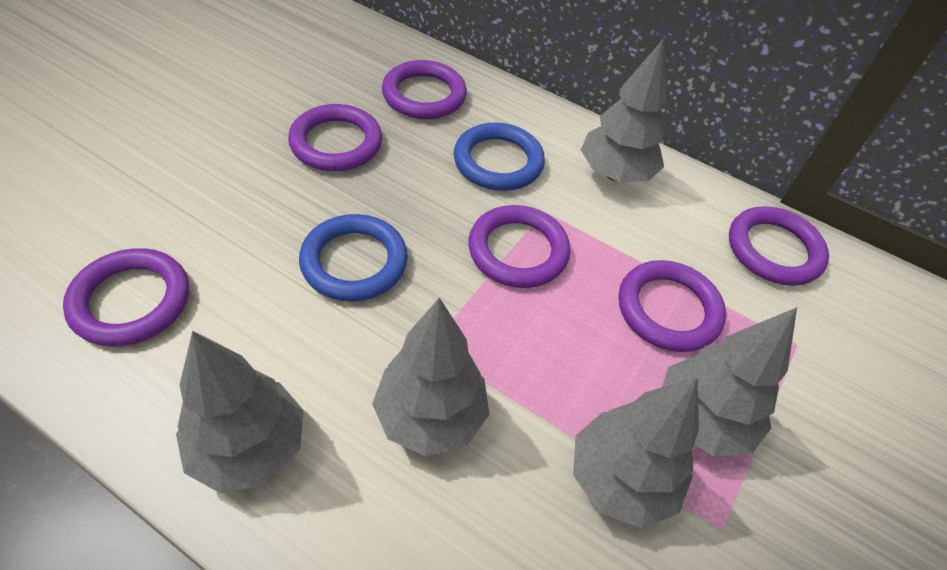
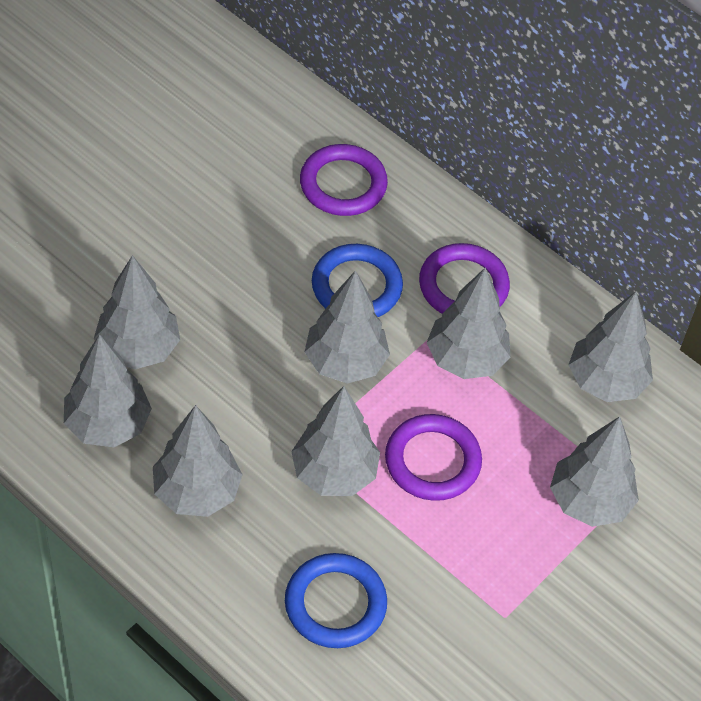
grey tree: 5 -> 8
purple ring: 6 -> 3

